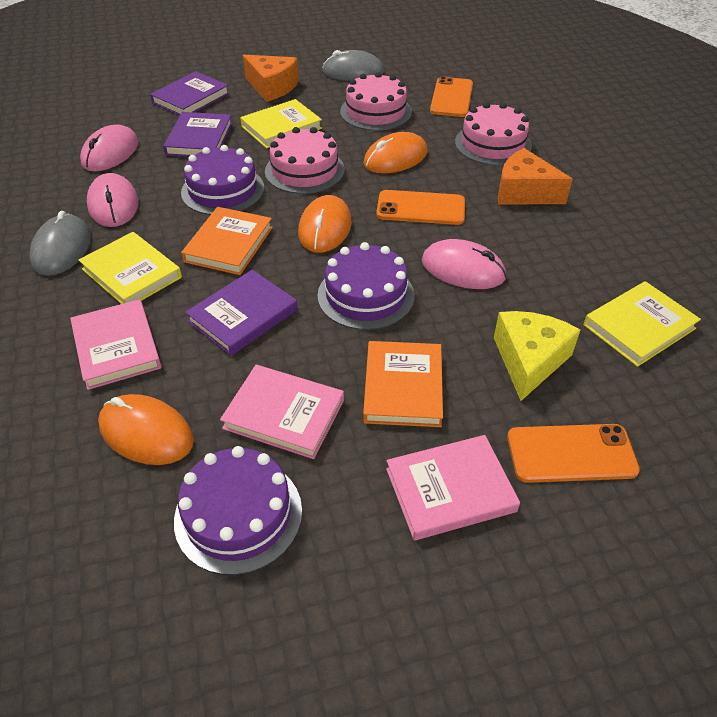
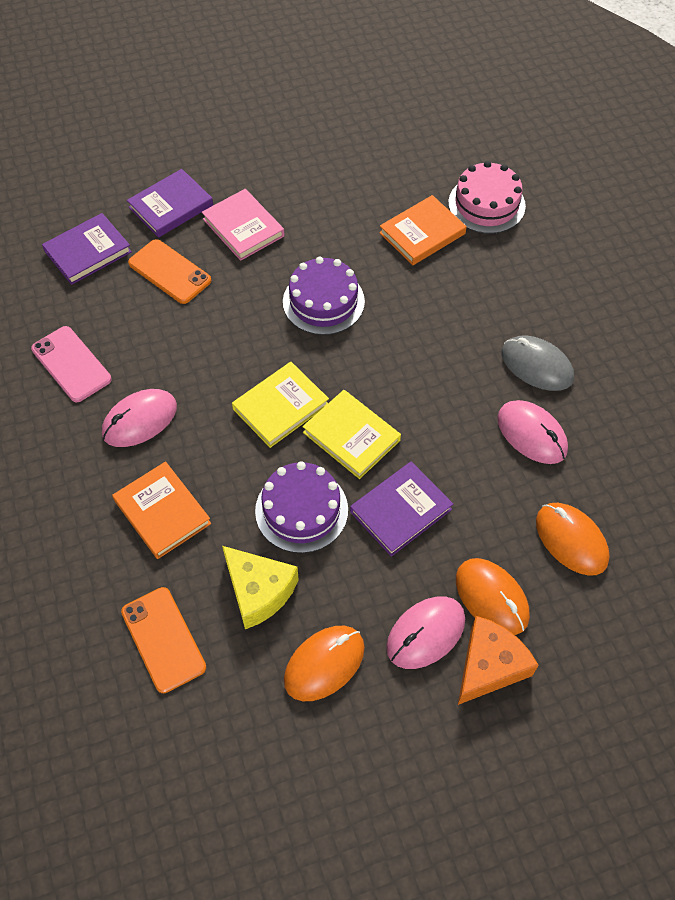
grey mouse: 2 -> 1
orange cheese: 2 -> 1
orange phone: 3 -> 2
pink book: 3 -> 1
pink cake: 3 -> 1
pink phone: 0 -> 1
purple cake: 3 -> 2
yellow book: 3 -> 2

